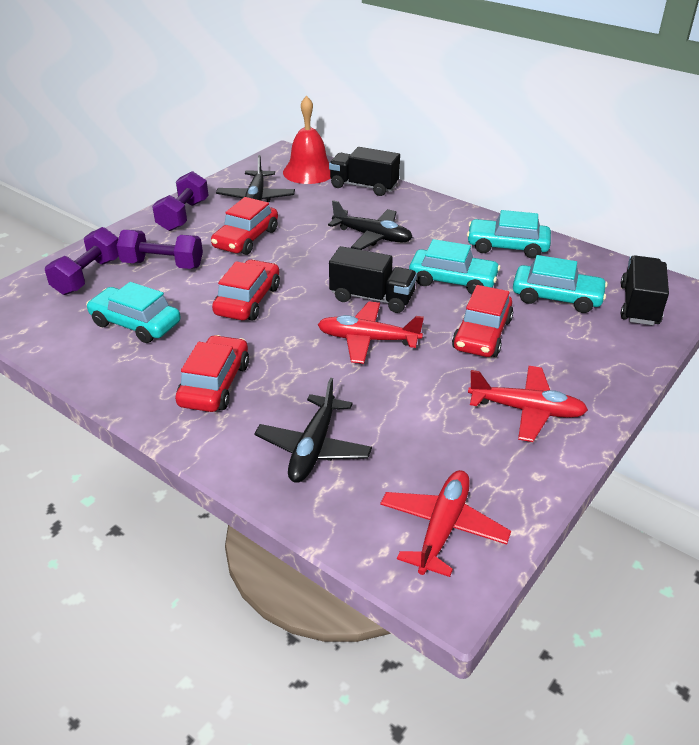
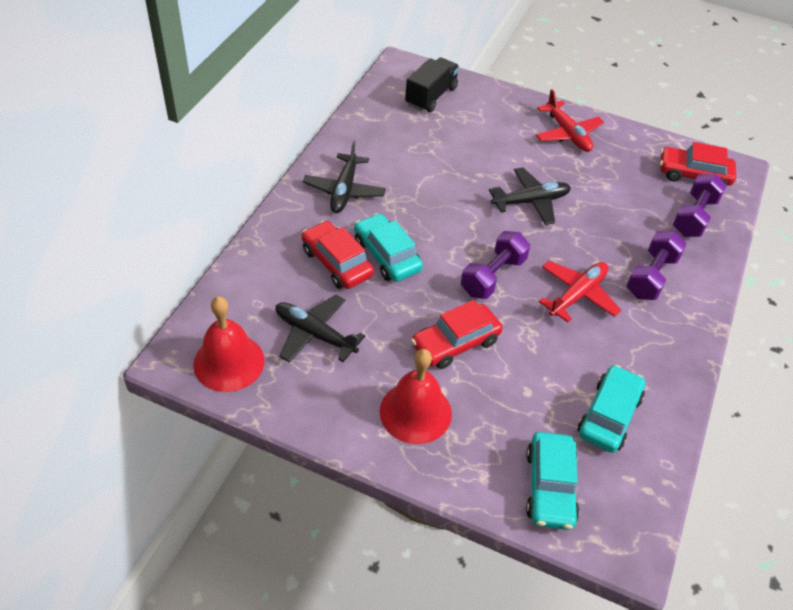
black truck: 3 -> 1
red bell: 1 -> 2
red car: 4 -> 3
red plane: 3 -> 2
turquoise car: 4 -> 3

